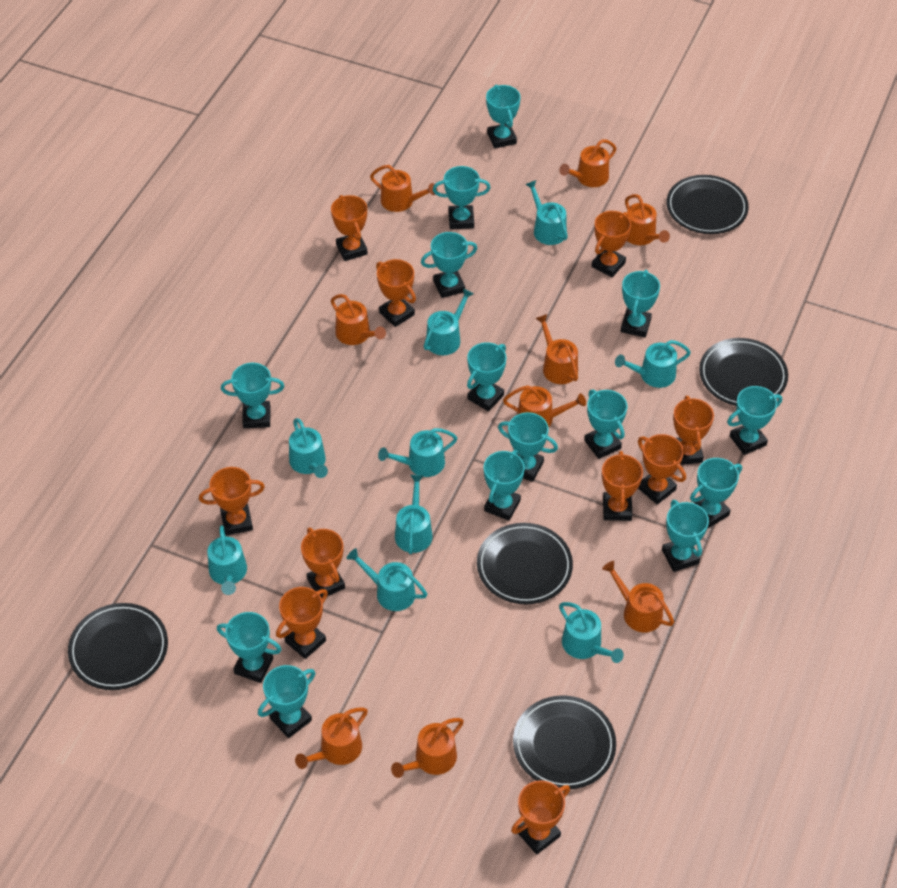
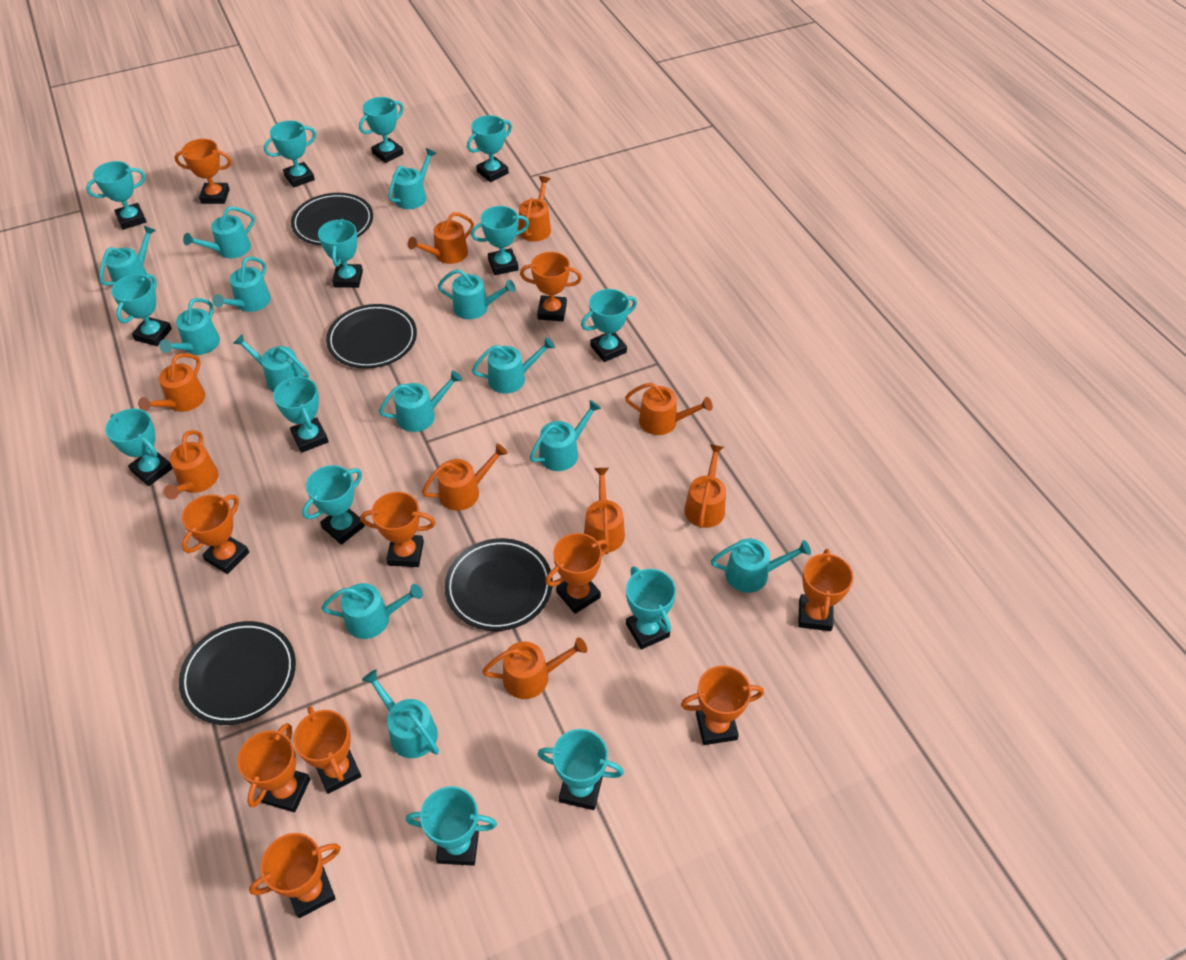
black plate: 5 -> 4
turquoise watering can: 9 -> 13

